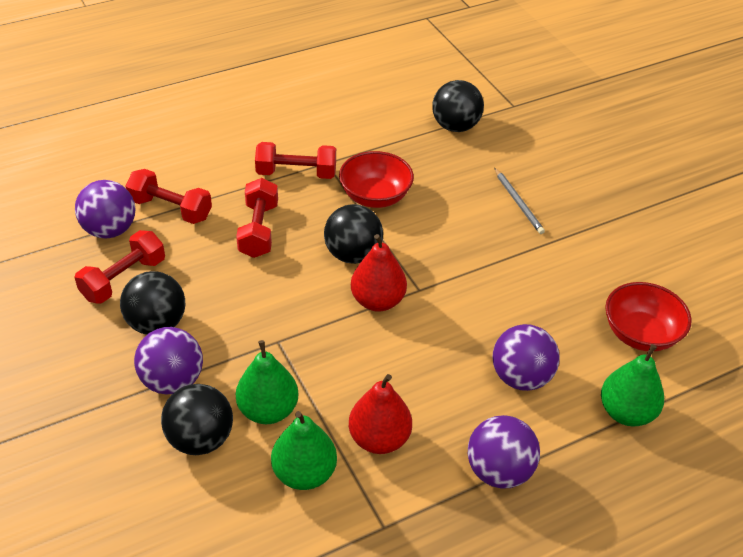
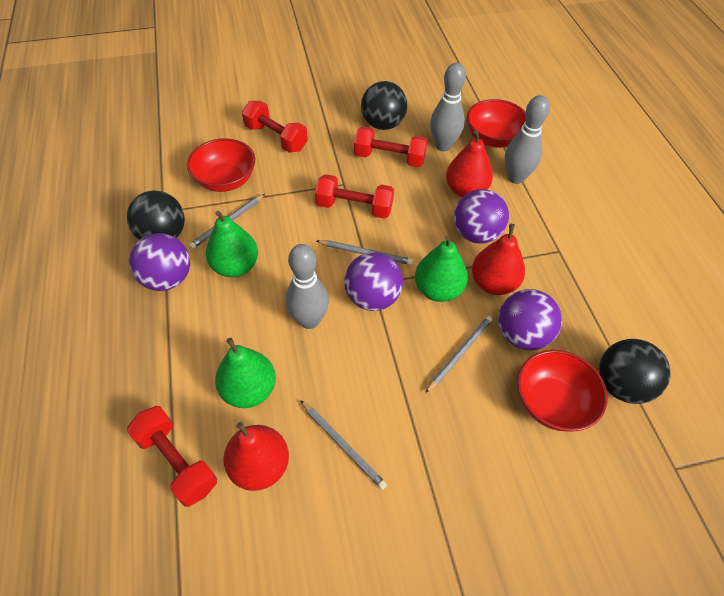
black ball: 4 -> 3
grey bowling pin: 0 -> 3
grey pencil: 1 -> 4
red bowl: 2 -> 3
red pear: 2 -> 3

